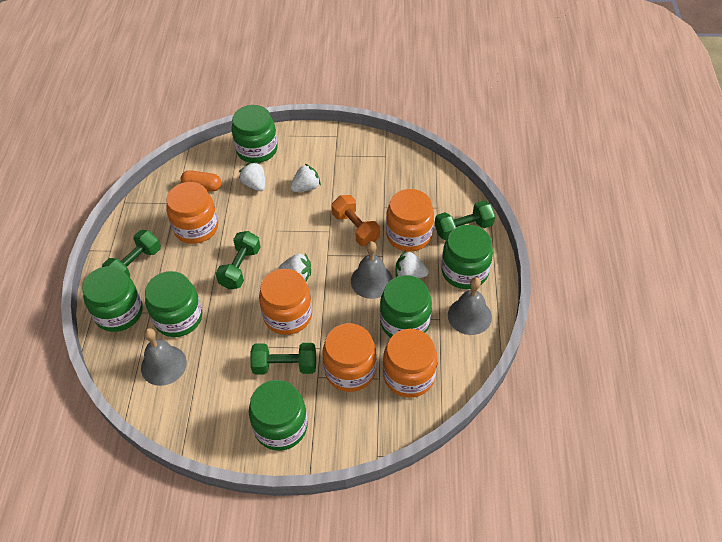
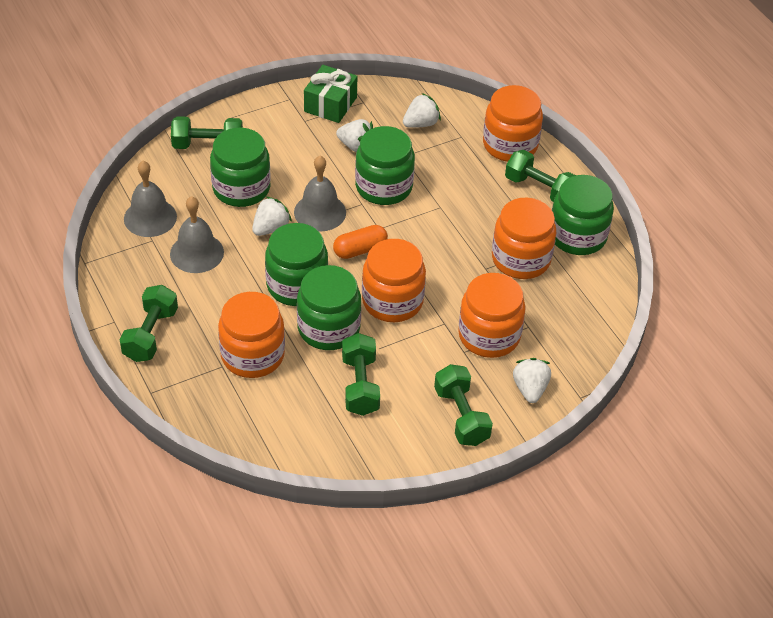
green dumbbell: 4 -> 5
green gift: 0 -> 1
green jar: 6 -> 5
orange dumbbell: 1 -> 0

